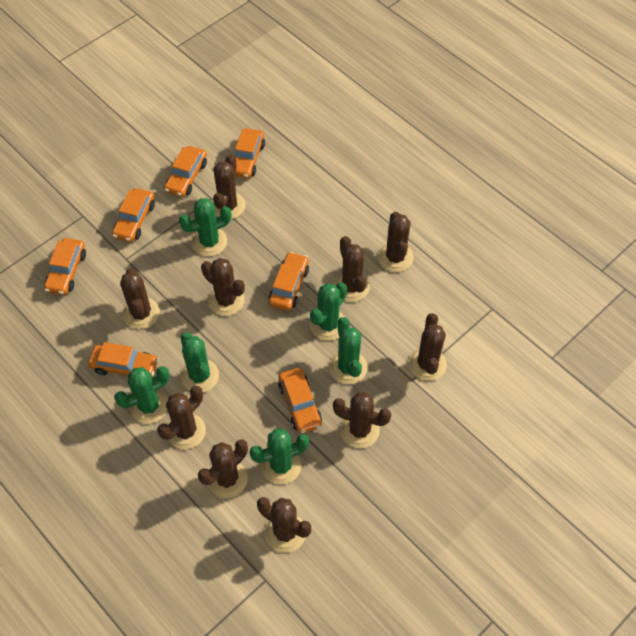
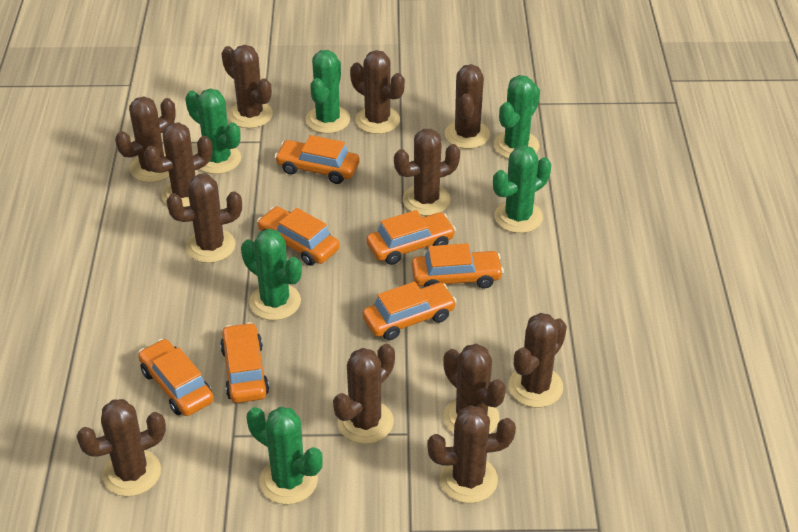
brown cactus: 10 -> 12

